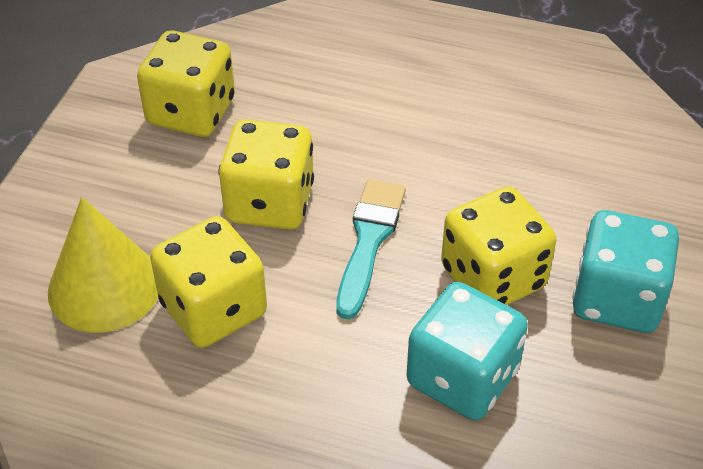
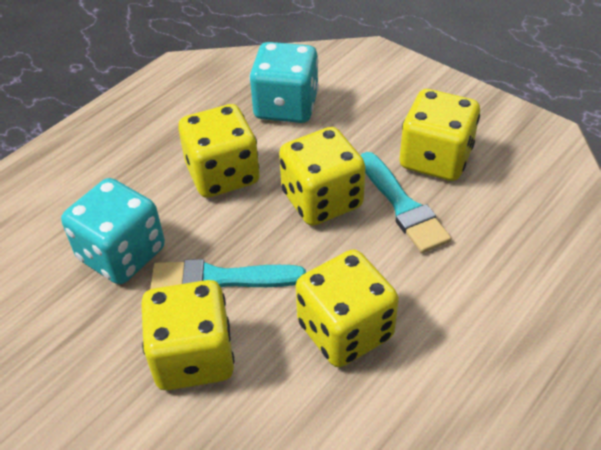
turquoise brush: 1 -> 2
yellow cone: 1 -> 0
yellow dice: 4 -> 5

